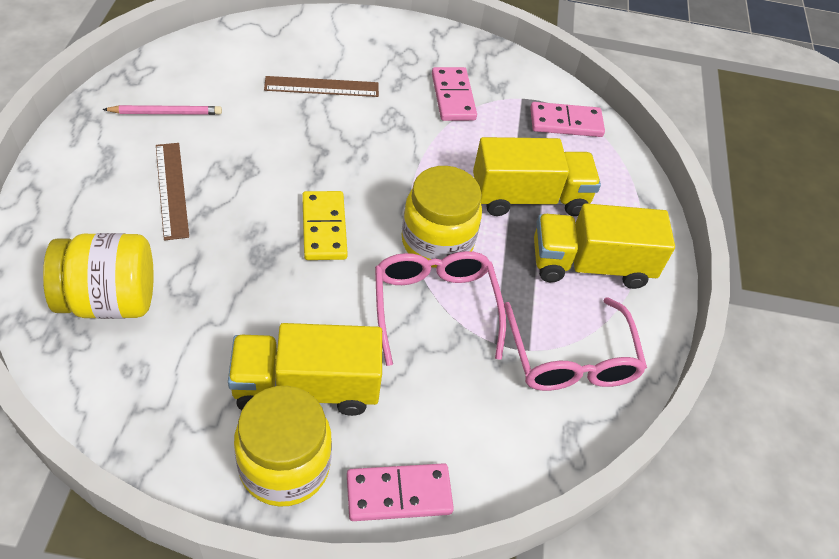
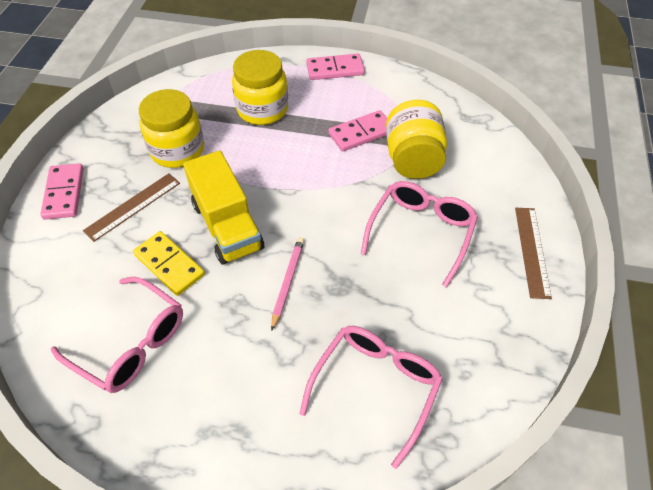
pink glasses: 2 -> 3
yellow truck: 3 -> 1

